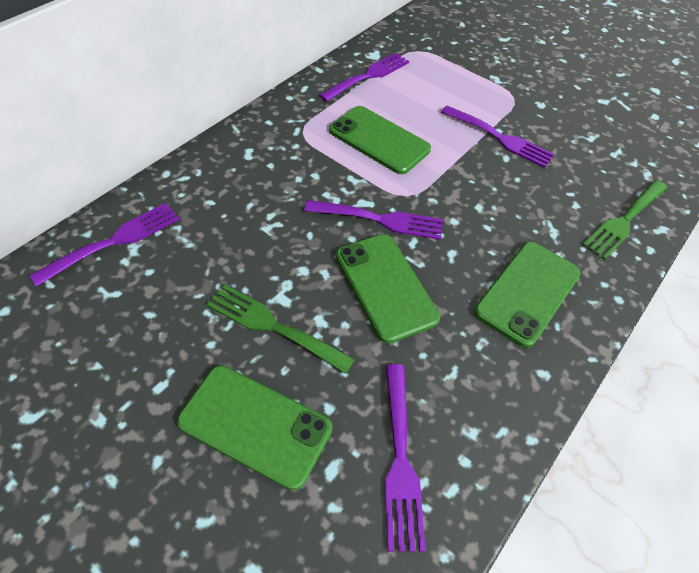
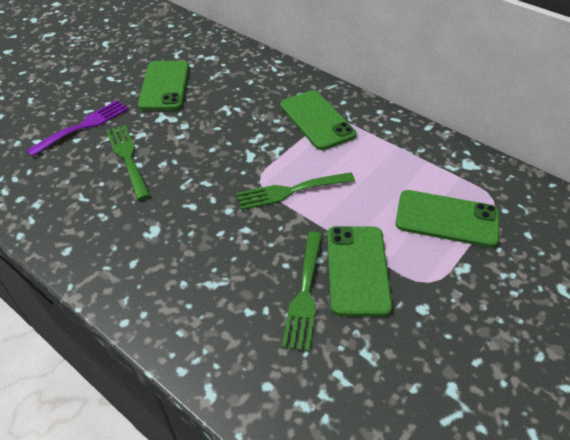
green fork: 2 -> 3
purple fork: 5 -> 1

